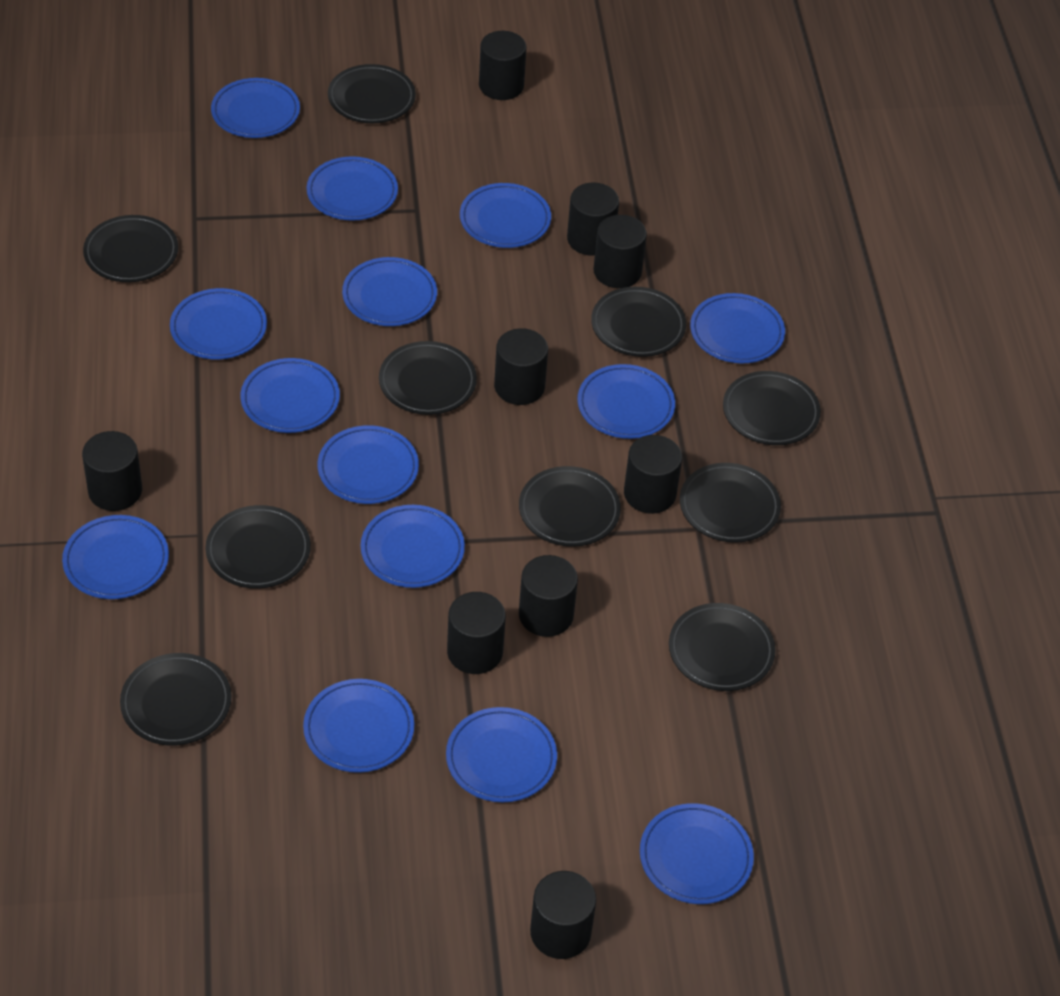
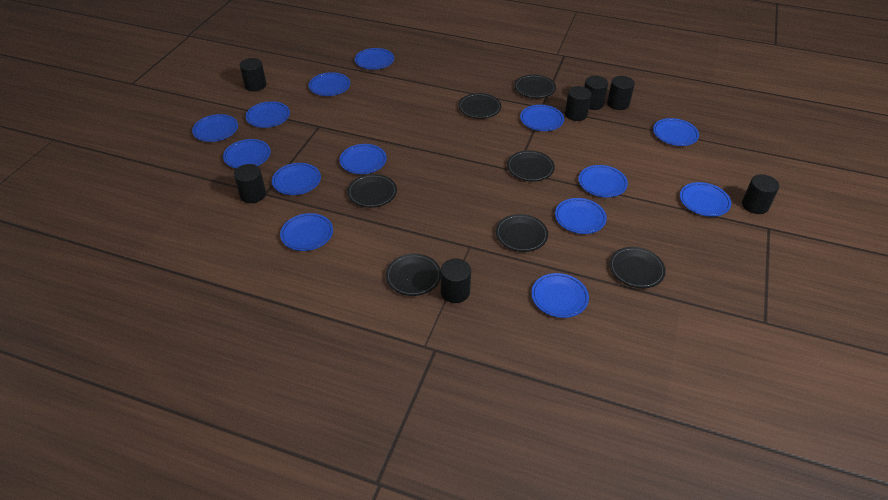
black cylinder: 9 -> 7
black plate: 10 -> 7

